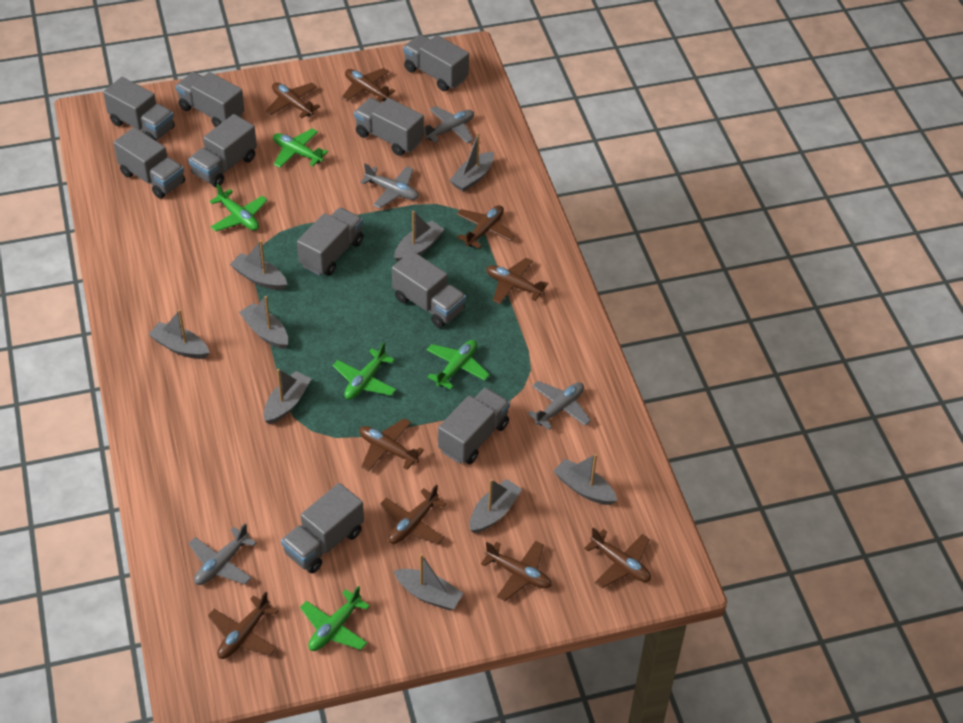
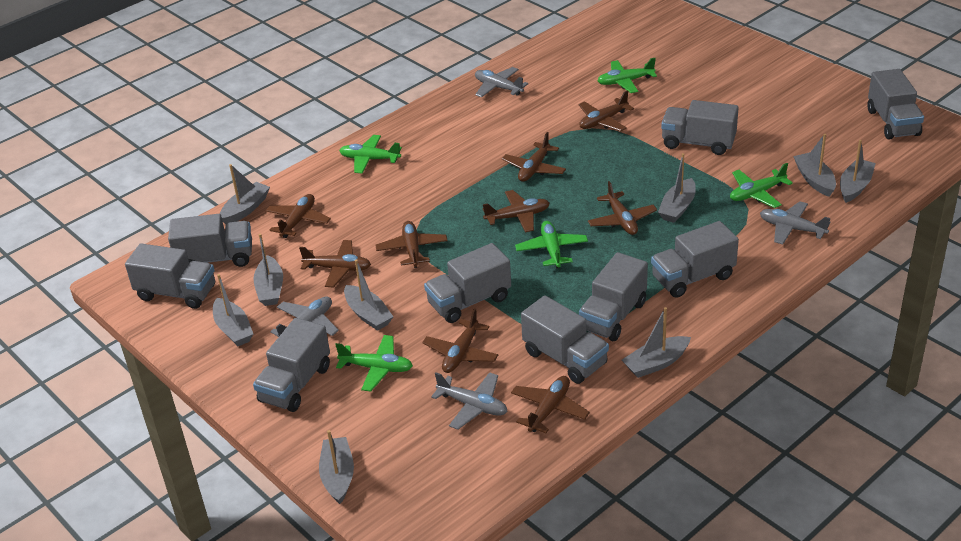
grey truck: 10 -> 9

